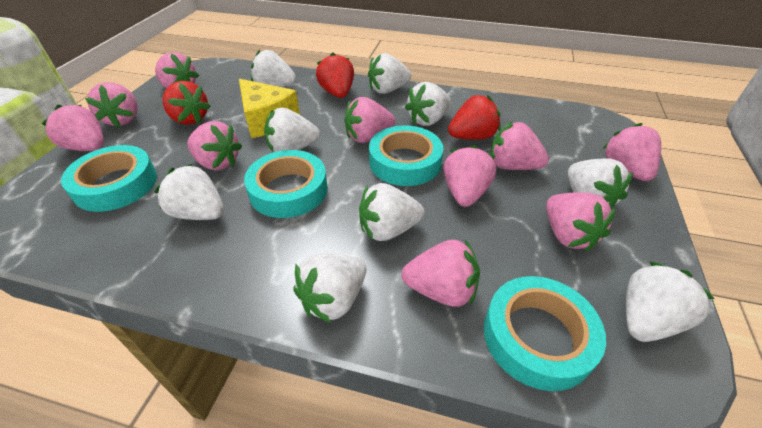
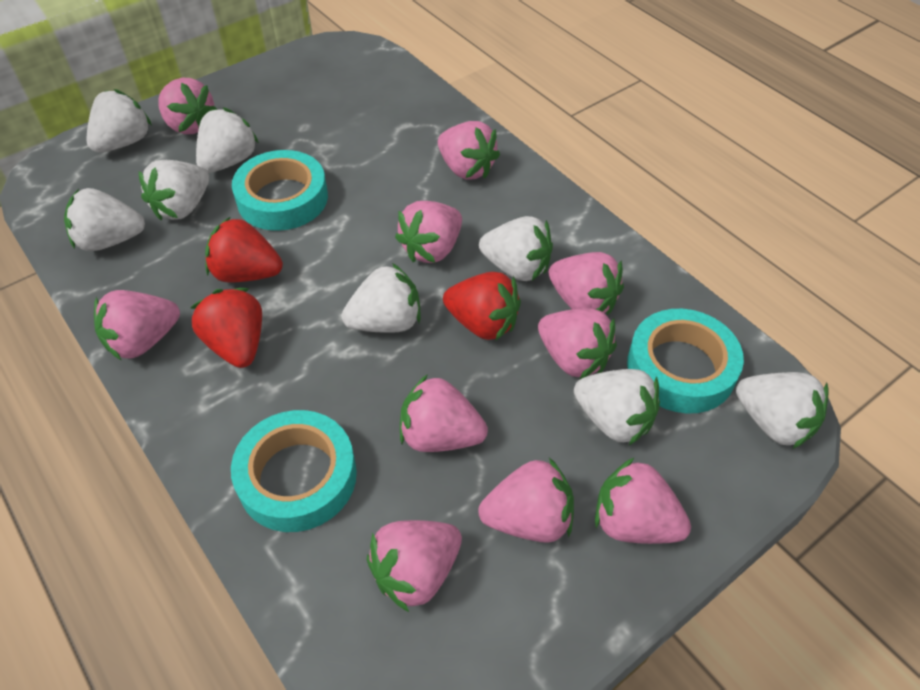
turquoise tape: 4 -> 3
white strawberry: 9 -> 8
yellow cheese: 1 -> 0

